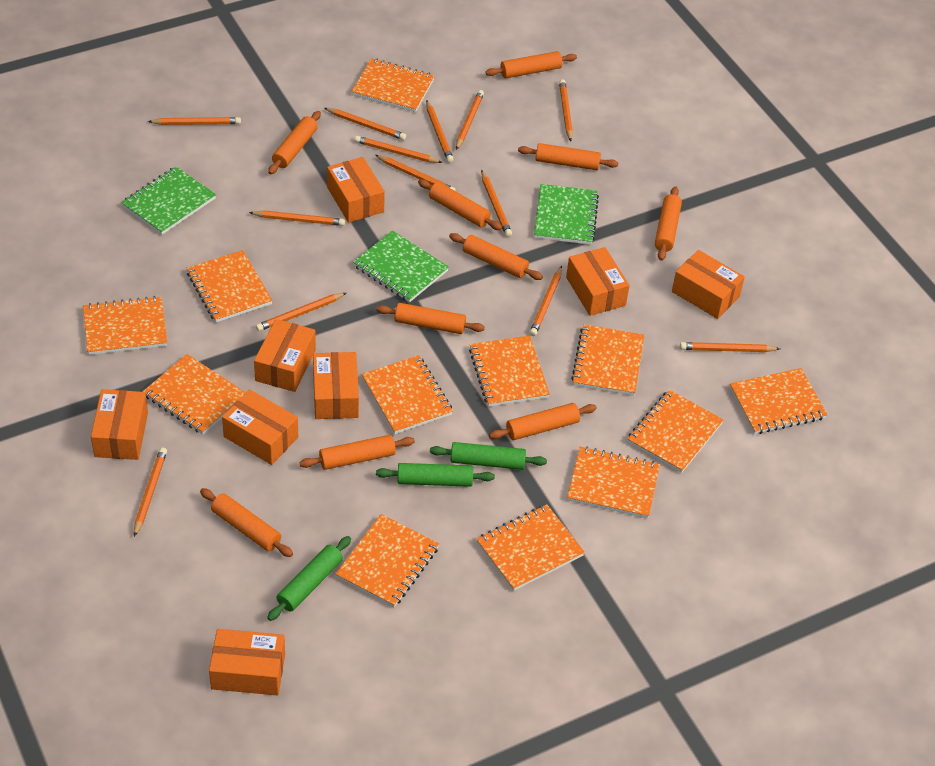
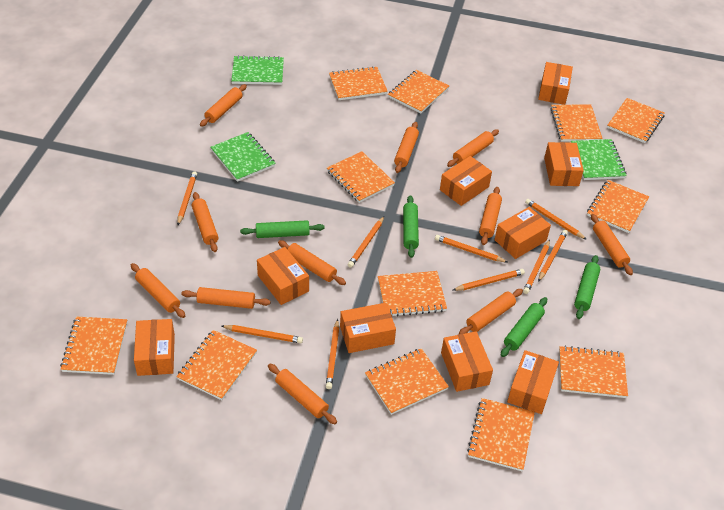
green rolling pin: 3 -> 4
orange box: 8 -> 9
orange pencil: 13 -> 9
orange rolling pin: 10 -> 11

